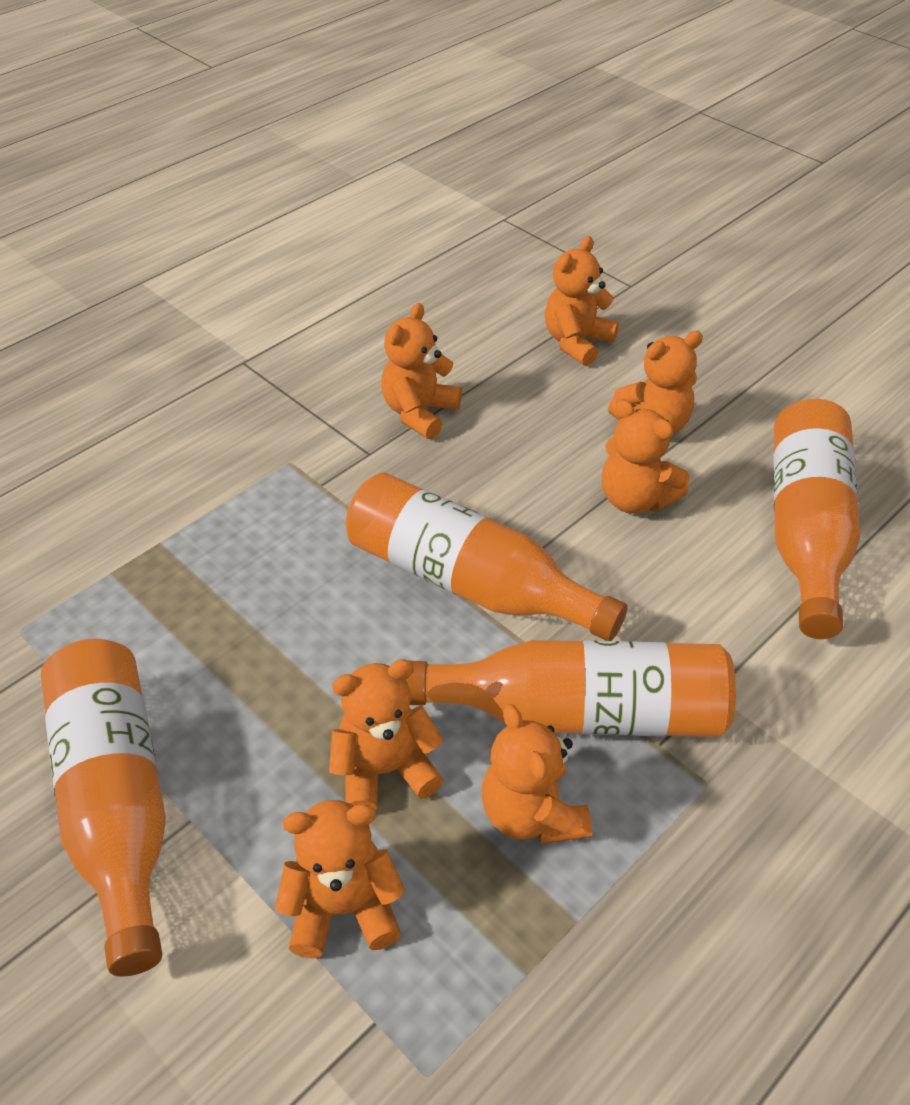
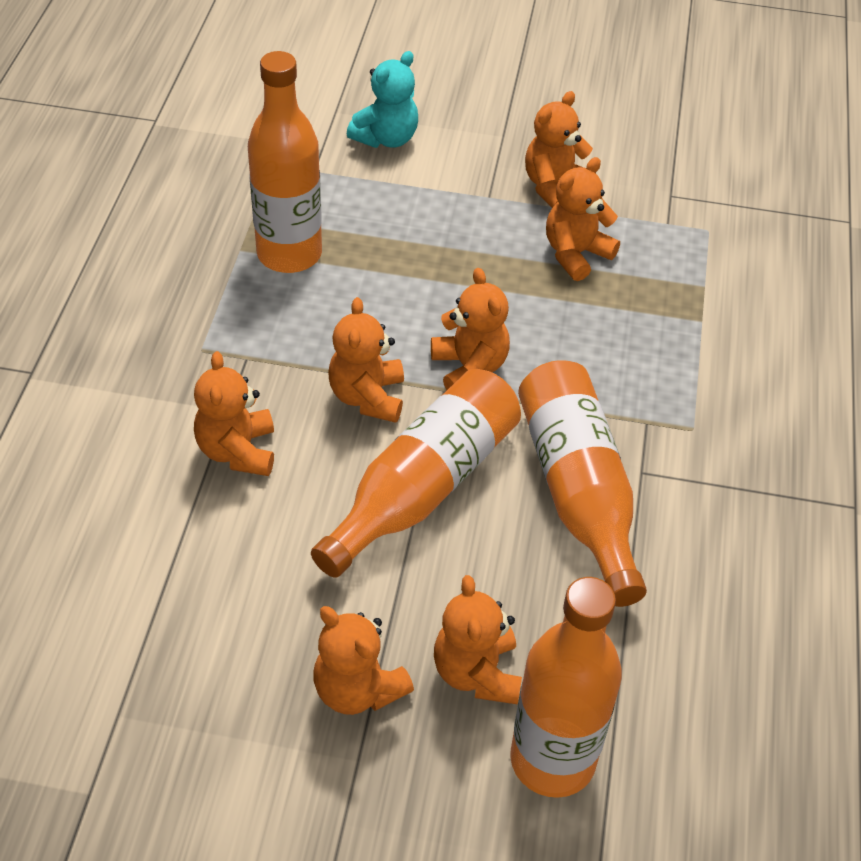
turquoise teddy bear: 0 -> 1

